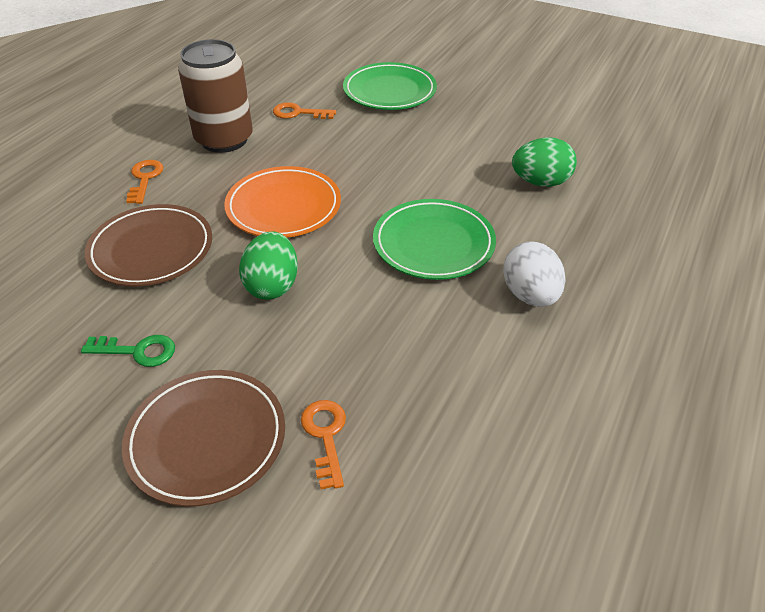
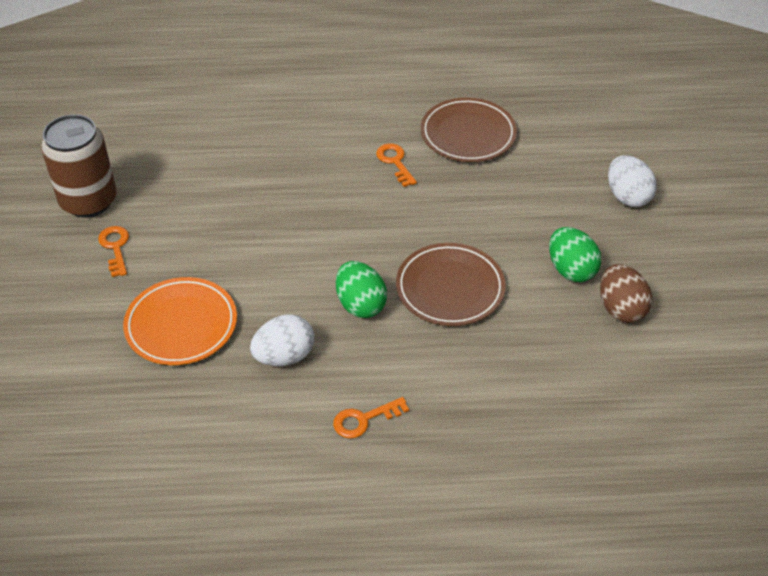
brown egg: 0 -> 1
green key: 1 -> 0
green plate: 2 -> 0
white egg: 1 -> 2

